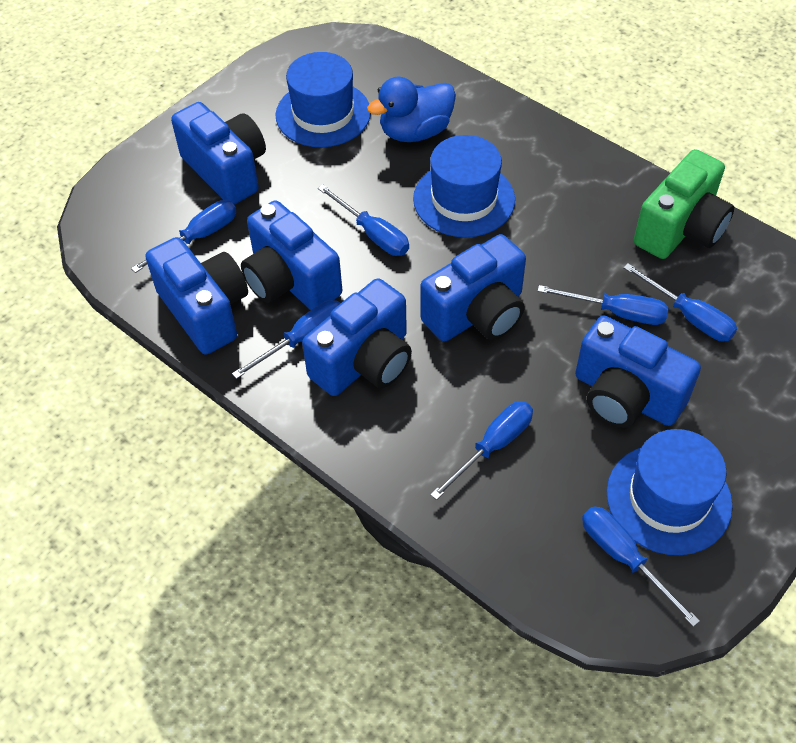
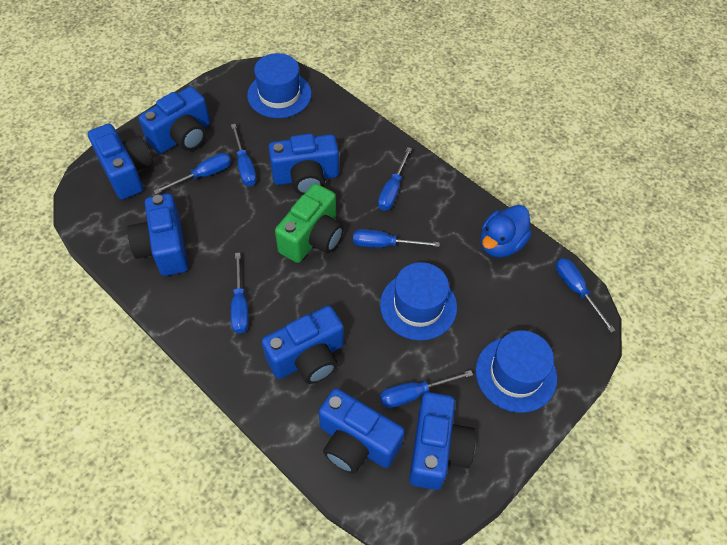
blue camera: 6 -> 7

